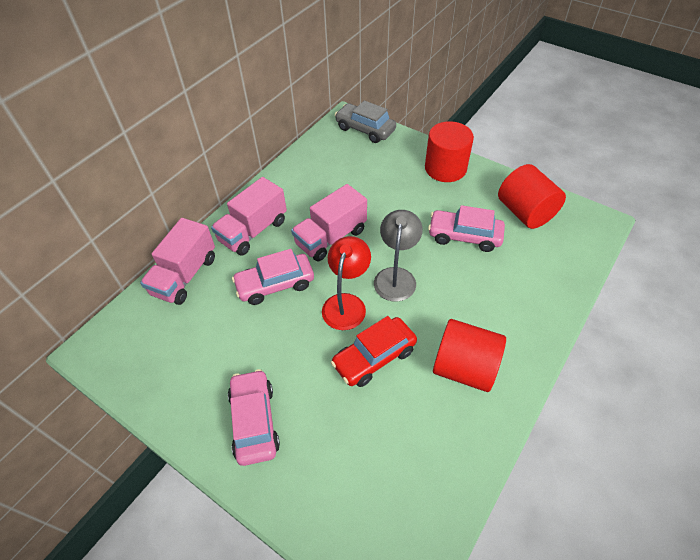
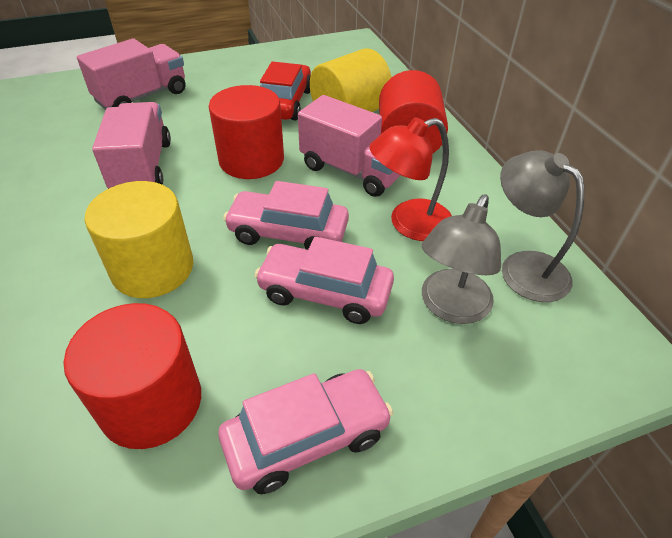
grey car: 1 -> 0
grey lamp: 1 -> 2
yellow cylinder: 0 -> 2

